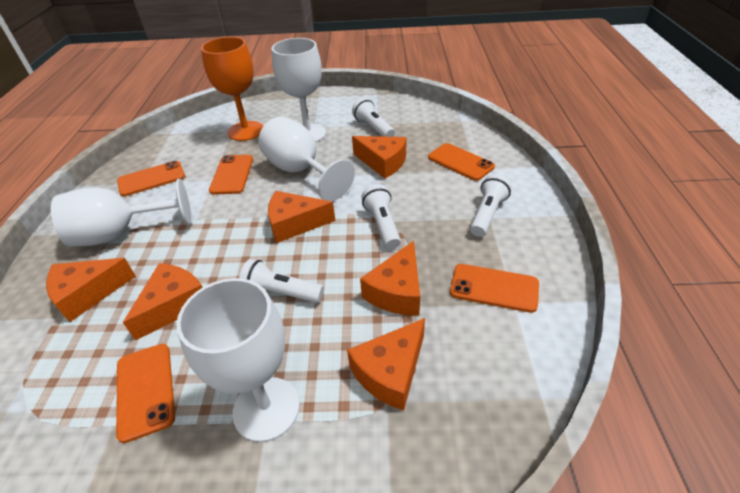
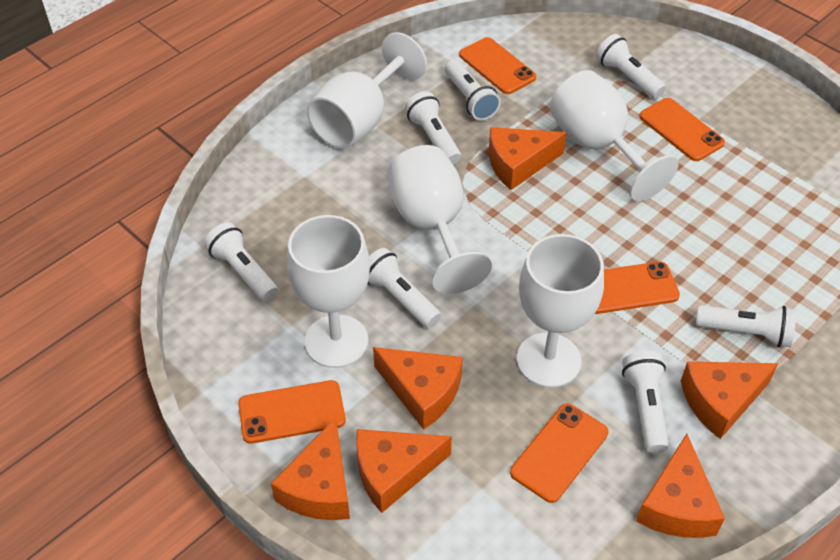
orange goblet: 1 -> 0
white flashlight: 4 -> 7
white goblet: 4 -> 5

